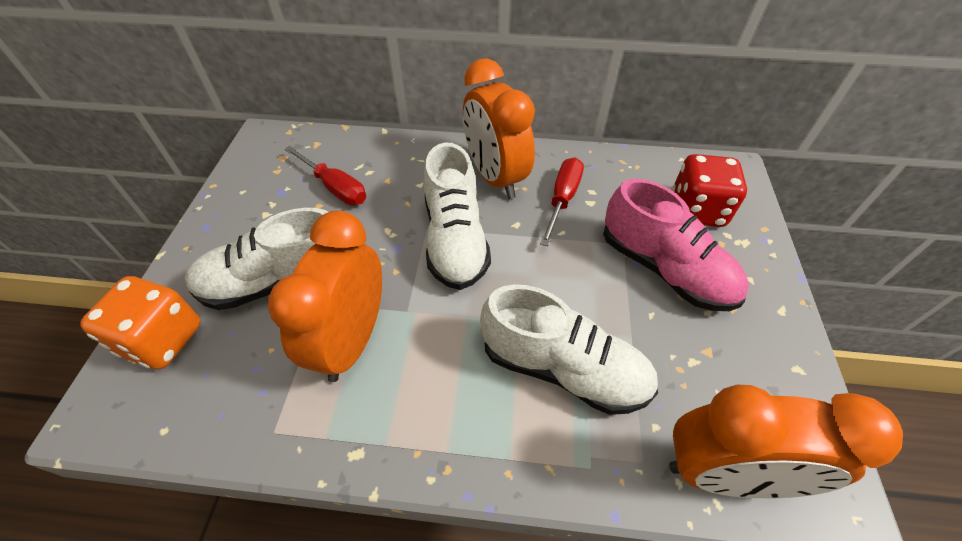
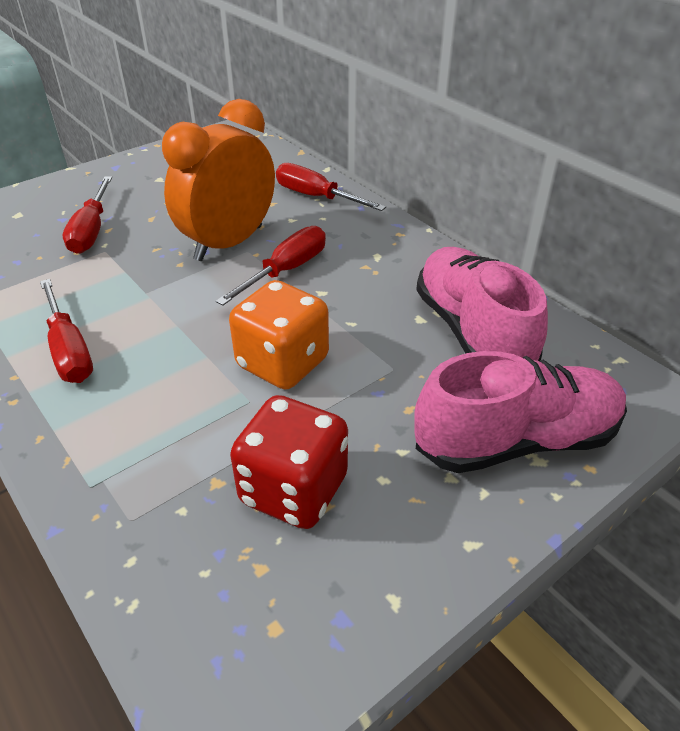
orange clock: 3 -> 1
pink shoe: 1 -> 2
red screwdriver: 2 -> 4
white shoe: 3 -> 0

